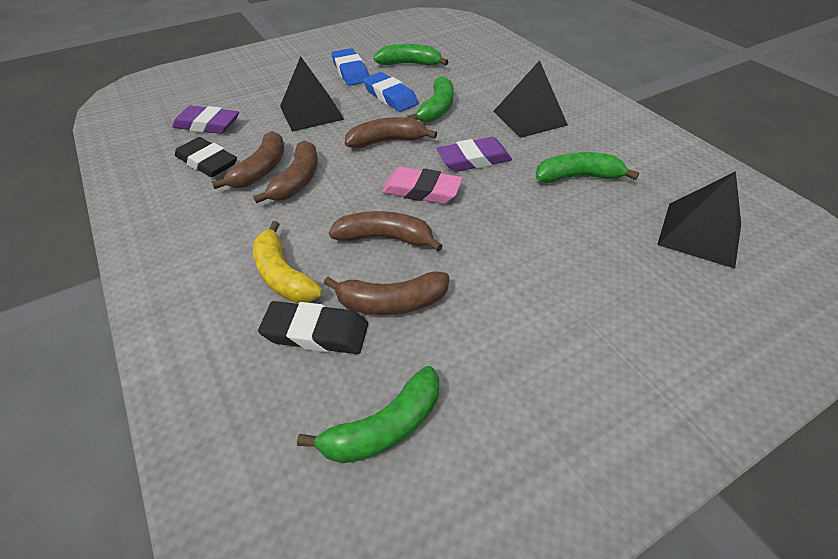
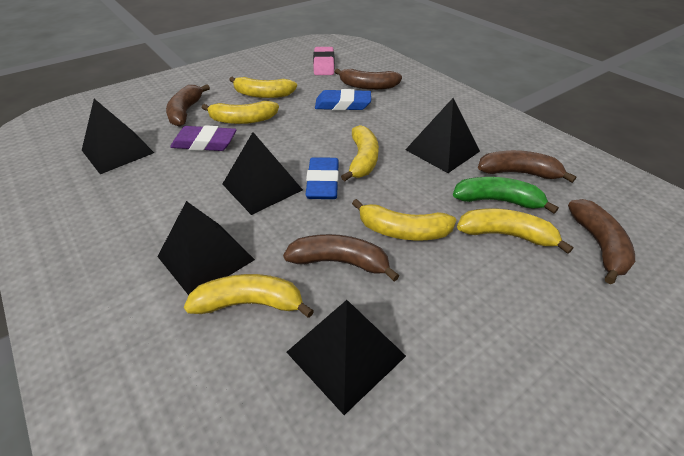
black eraser: 2 -> 0
black pyramid: 3 -> 5
green banana: 4 -> 1
purple eraser: 2 -> 1
yellow banana: 1 -> 6

